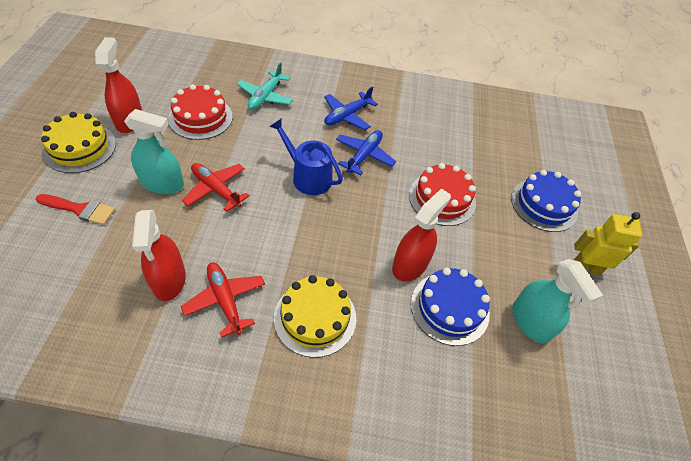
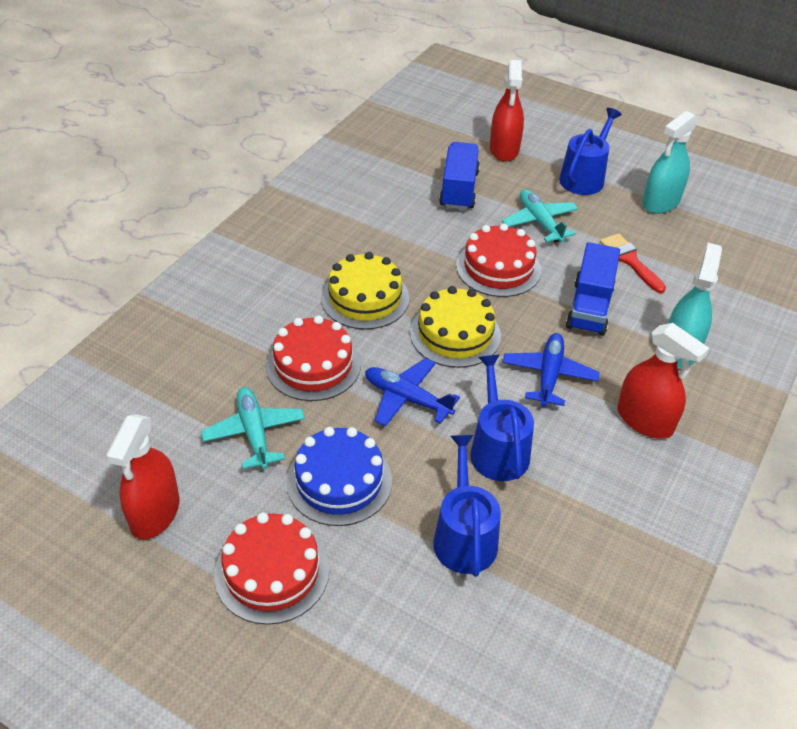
blue cake: 2 -> 1
blue truck: 0 -> 2
blue watering can: 1 -> 3
red cake: 2 -> 3
red plane: 2 -> 0
turquoise plane: 1 -> 2
yellow robot: 1 -> 0

